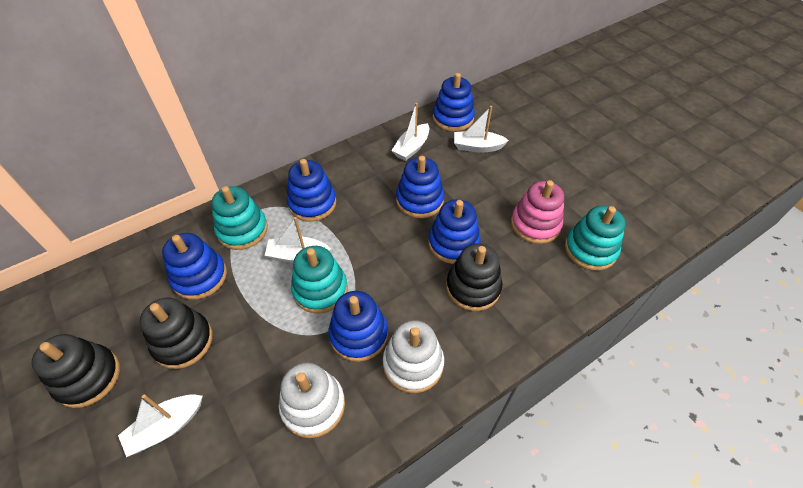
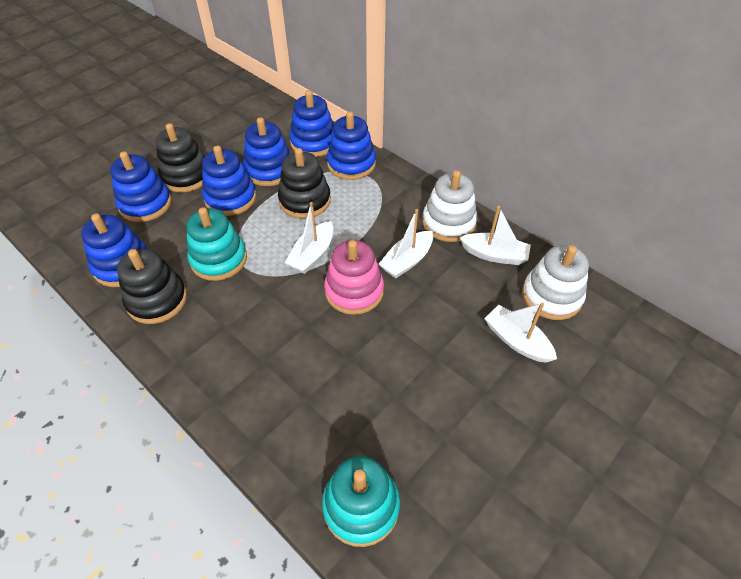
turquoise stacking toy: 3 -> 2

